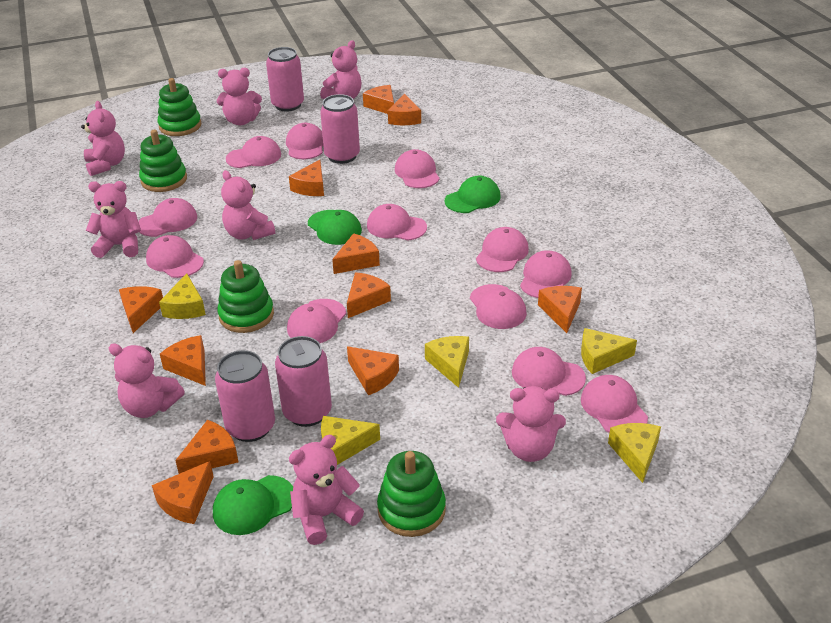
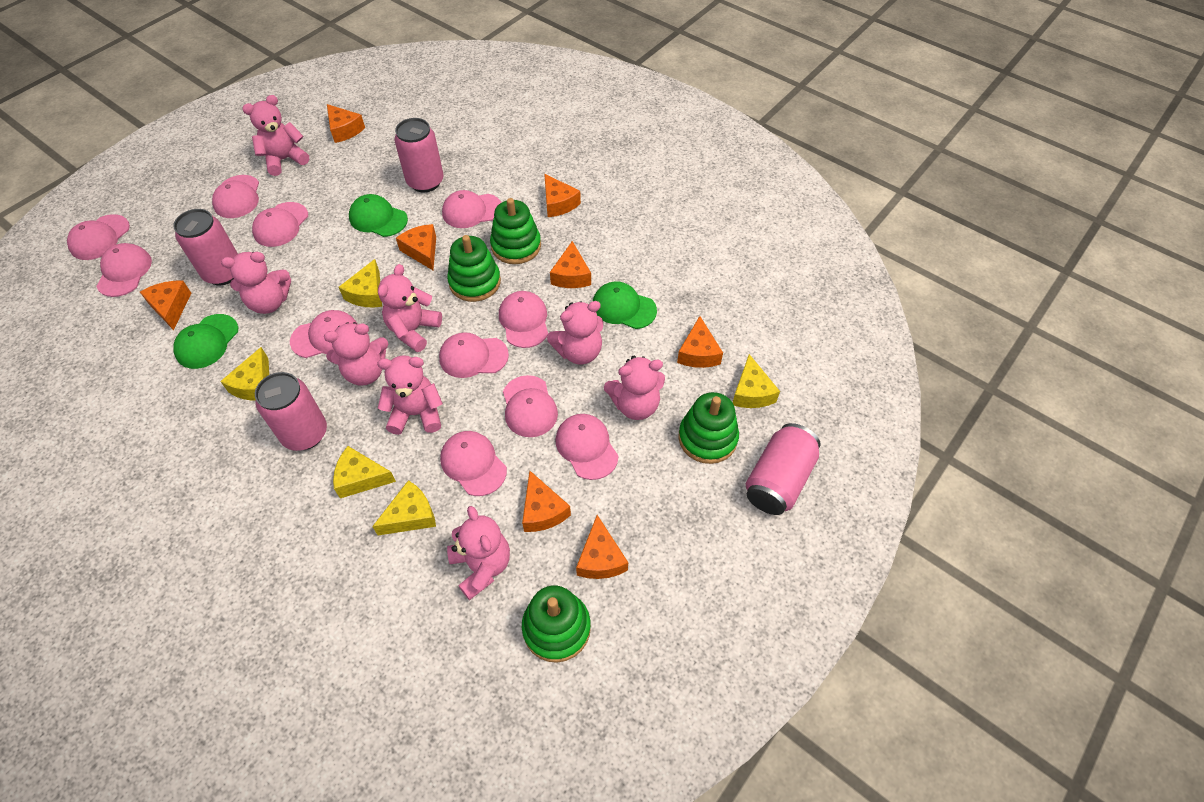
orange cheese: 11 -> 8
pink cap: 12 -> 11

